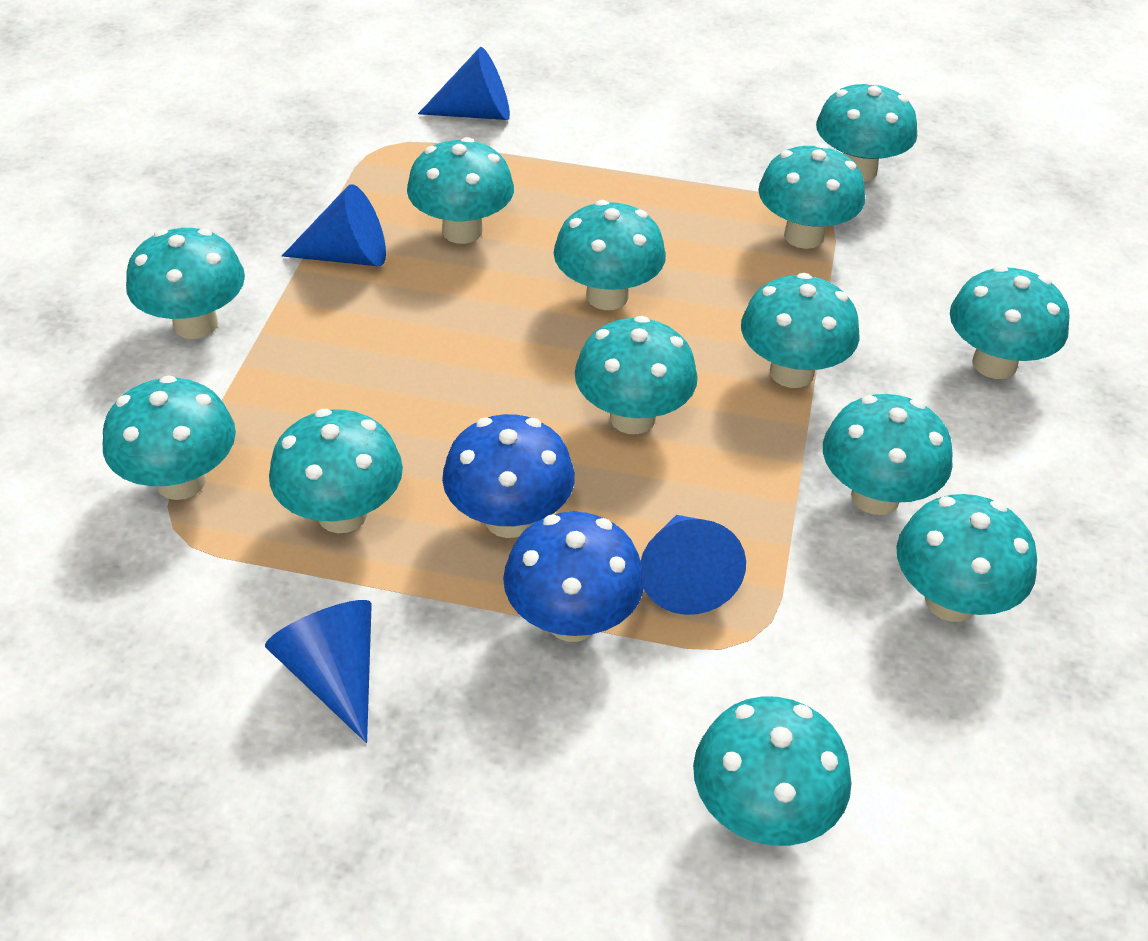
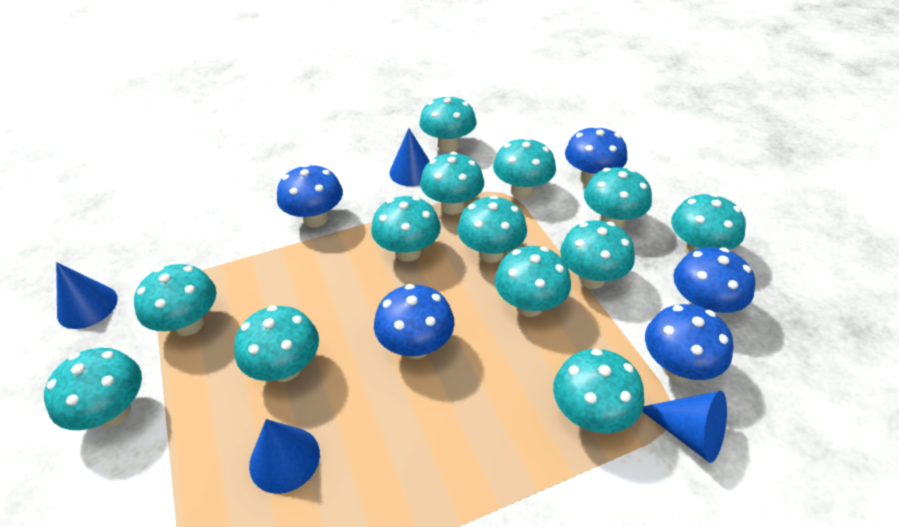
blue mushroom: 2 -> 5

